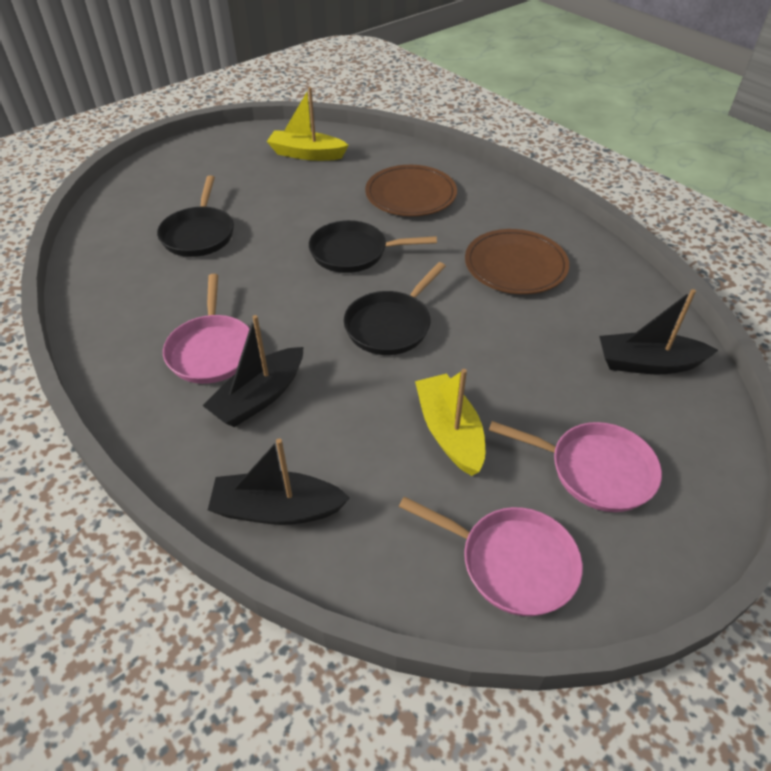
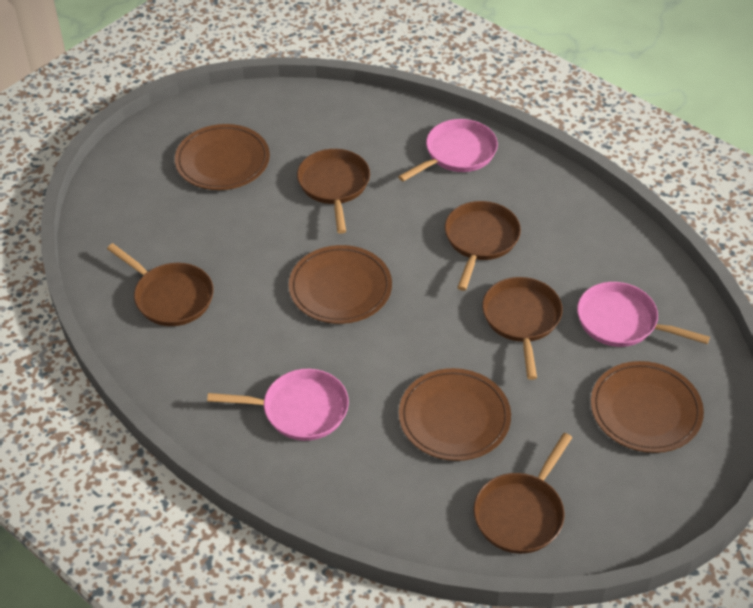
black boat: 3 -> 0
black pan: 3 -> 0
brown pan: 0 -> 5
brown plate: 2 -> 4
yellow boat: 2 -> 0

